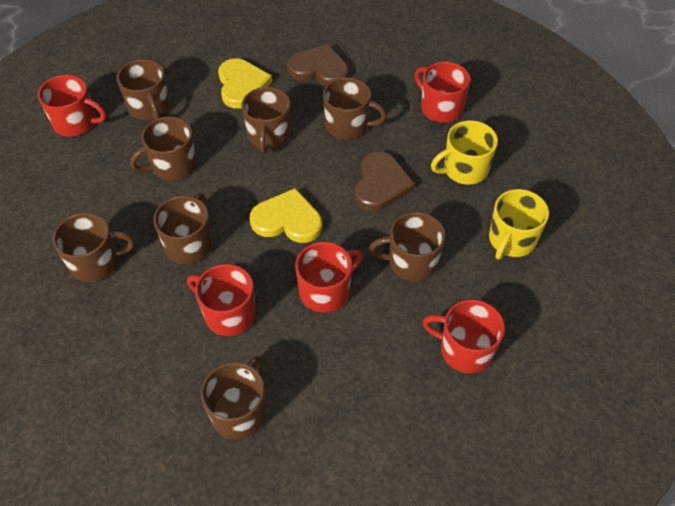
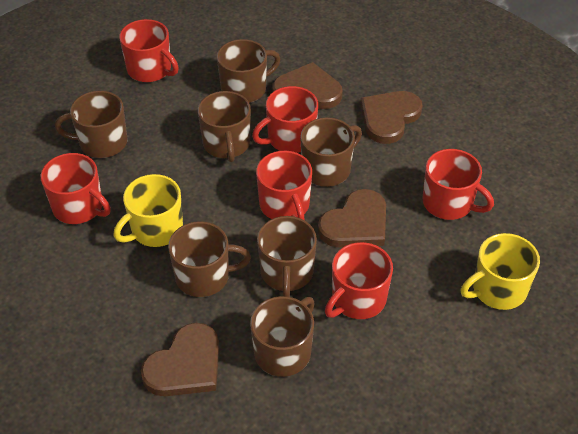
brown heart: 2 -> 4
brown mug: 8 -> 7
red mug: 5 -> 6
yellow heart: 2 -> 0

